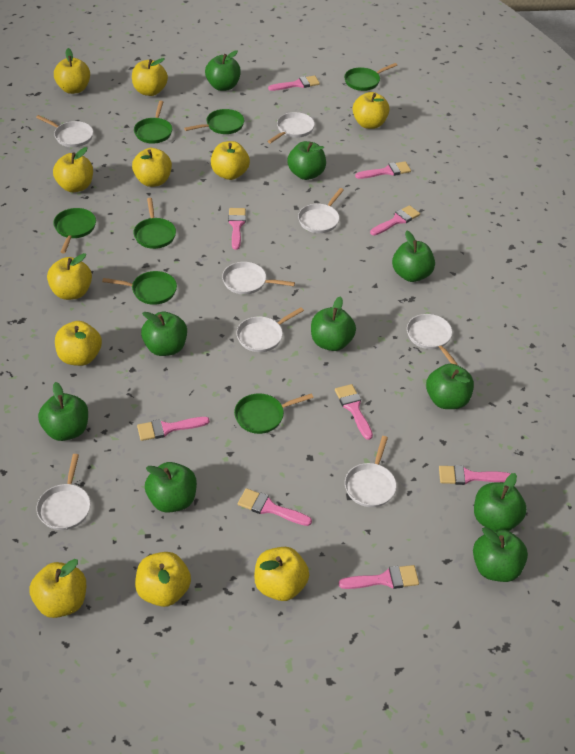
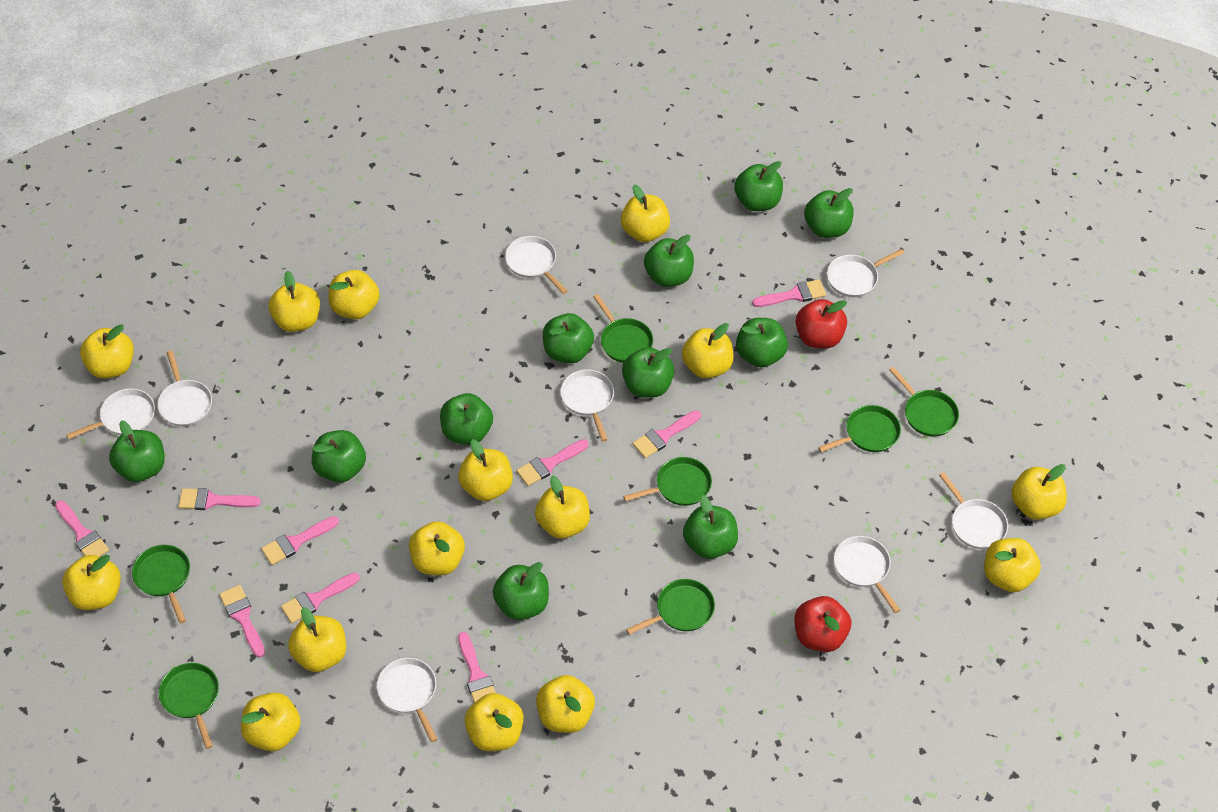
green apple: 10 -> 11
red apple: 0 -> 2
yellow apple: 11 -> 15

